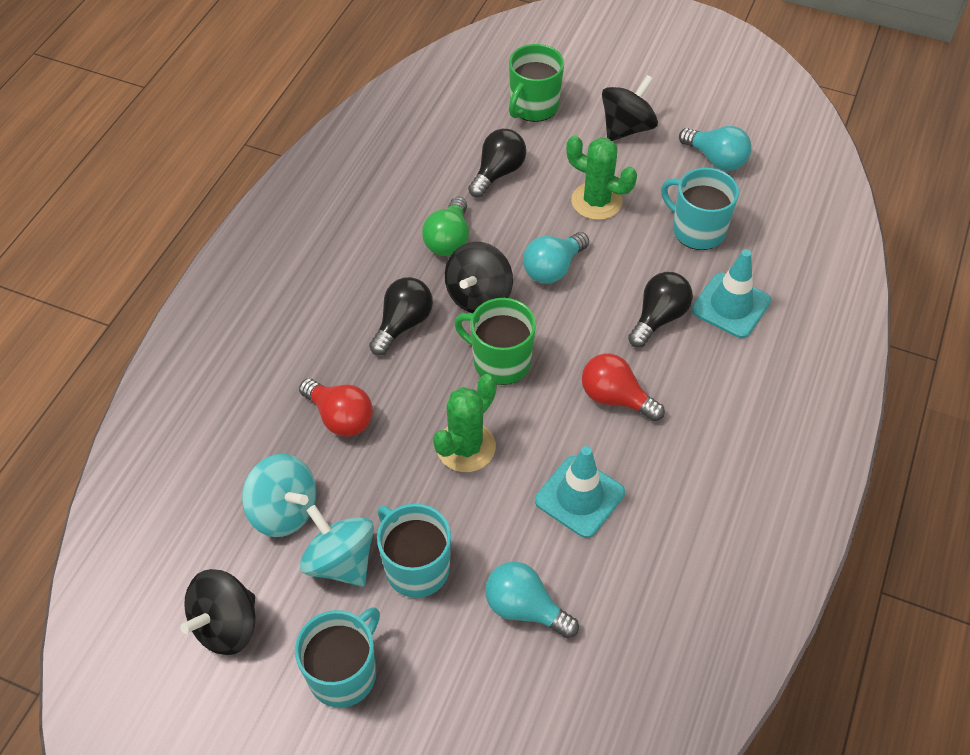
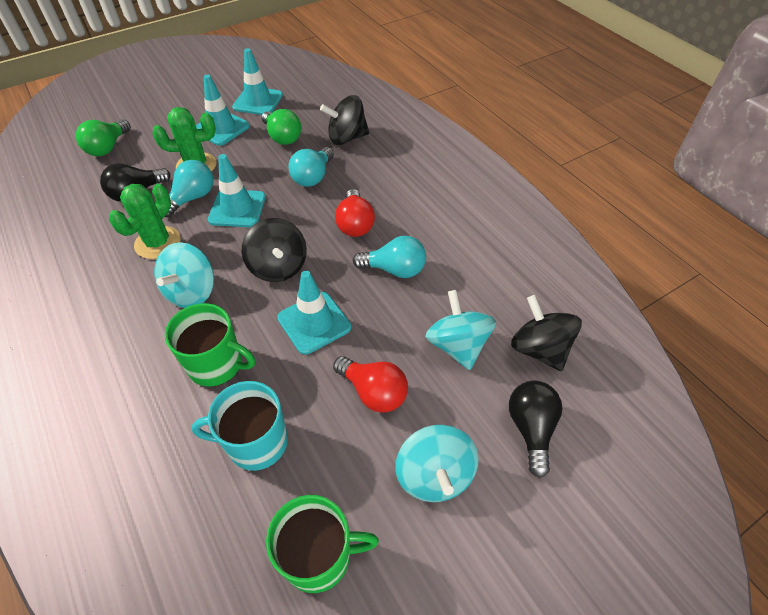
black light bulb: 3 -> 2
green light bulb: 1 -> 2
turquoise mug: 3 -> 1
turquoise spinning top: 2 -> 3
turquoise traffic cone: 2 -> 4

